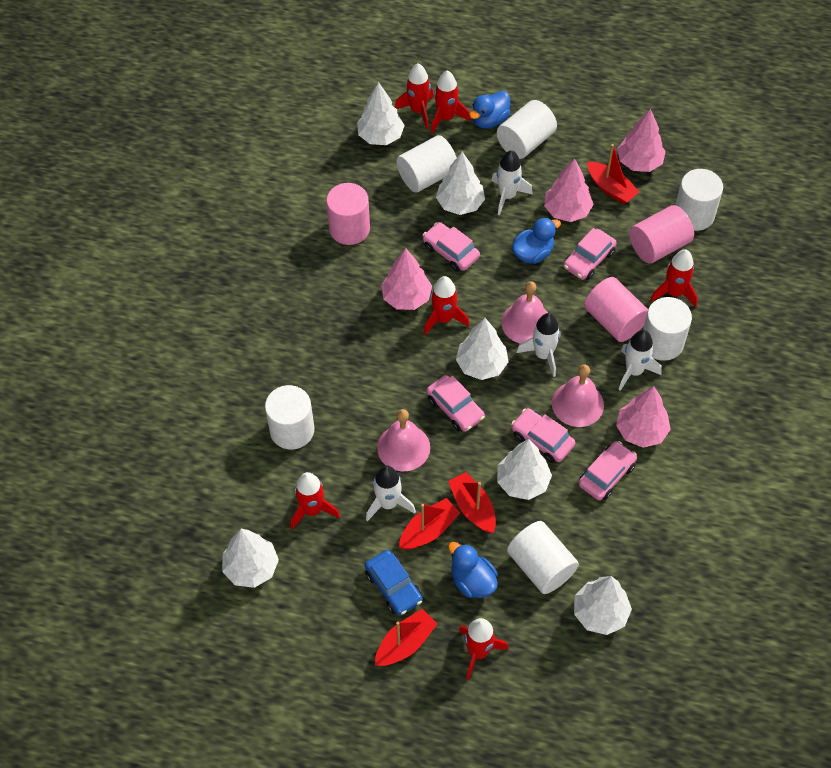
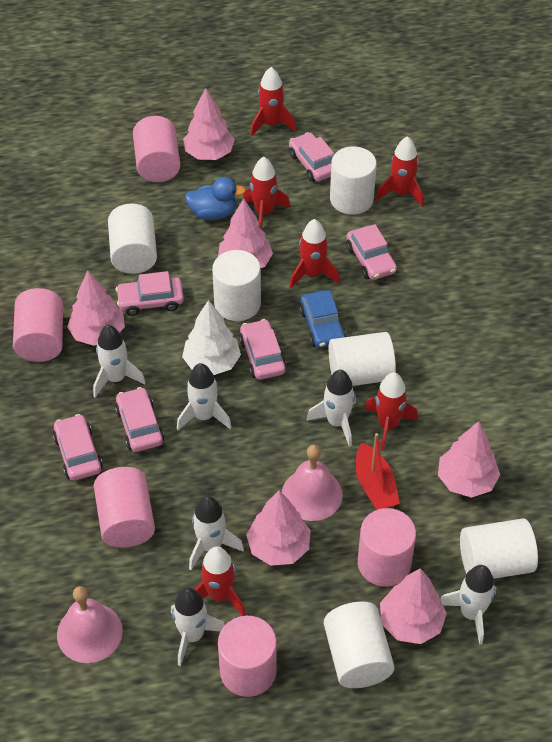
blue duck: 3 -> 1
pink bell: 3 -> 2
pink car: 5 -> 6
pink cylinder: 3 -> 5
pink tree: 4 -> 6
red boat: 4 -> 1
white rocket: 4 -> 6
white tree: 6 -> 1

